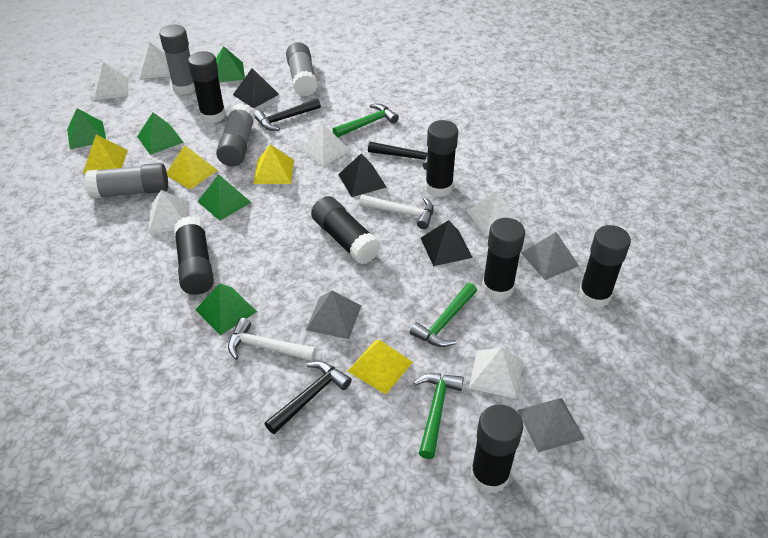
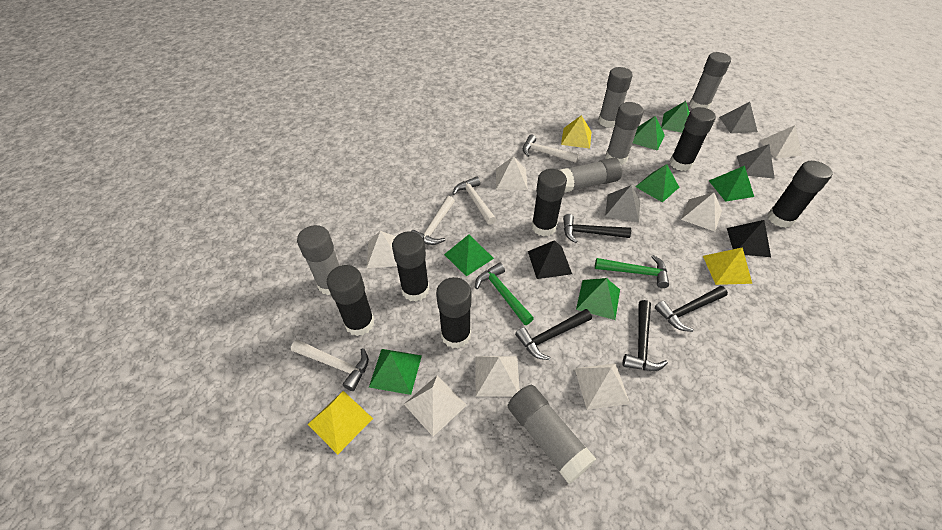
black glue stick: 7 -> 6
black hammer: 3 -> 4
black pyramid: 3 -> 2
green hammer: 3 -> 2
green pyramid: 5 -> 7
grey glue stick: 4 -> 6
white hammer: 2 -> 4
white pyramid: 6 -> 7
yellow pyramid: 4 -> 3

